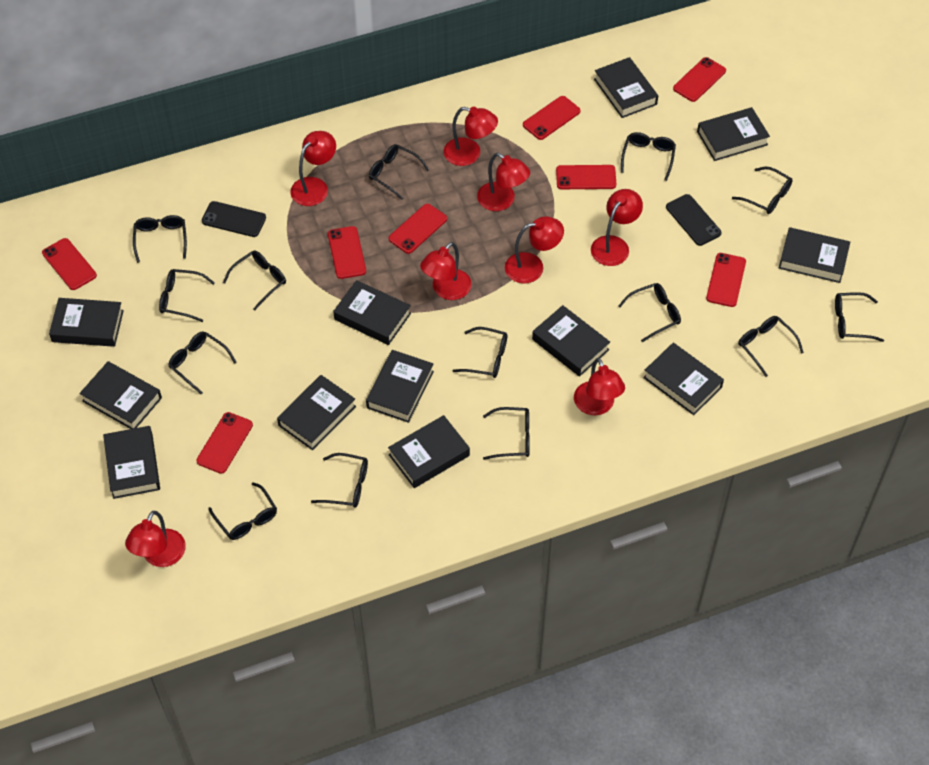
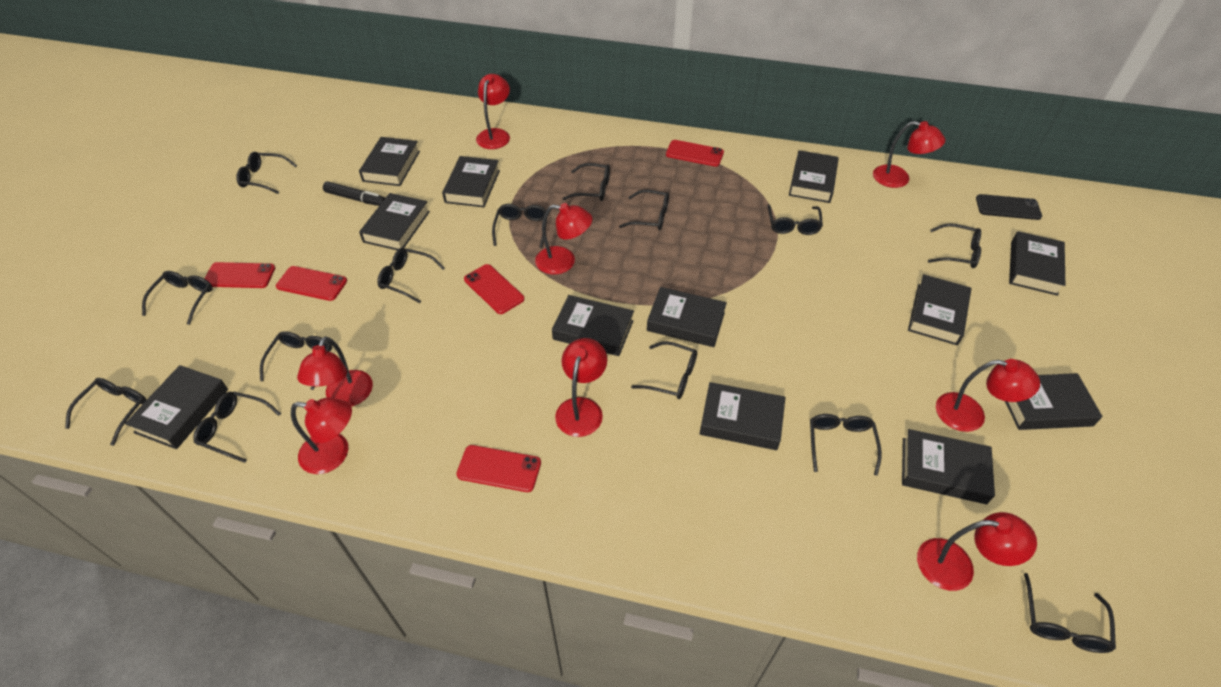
black marker: 0 -> 1
black phone: 2 -> 1
red phone: 8 -> 5

